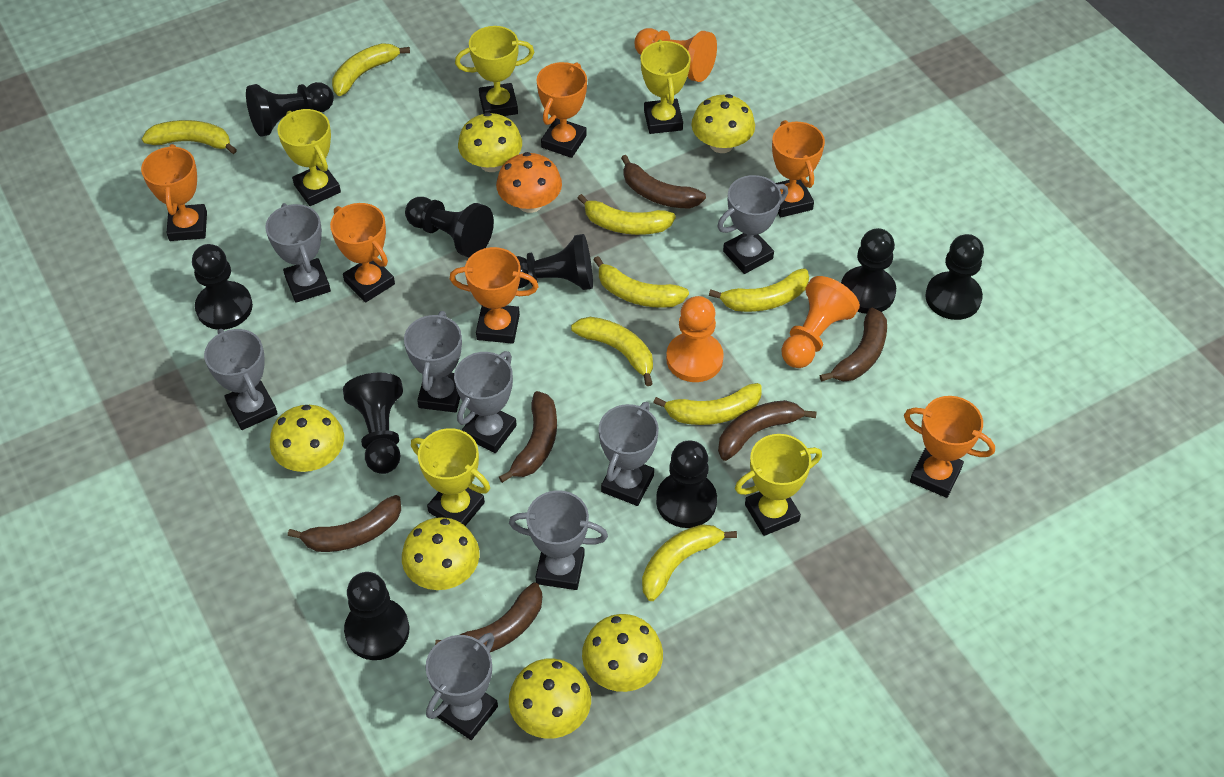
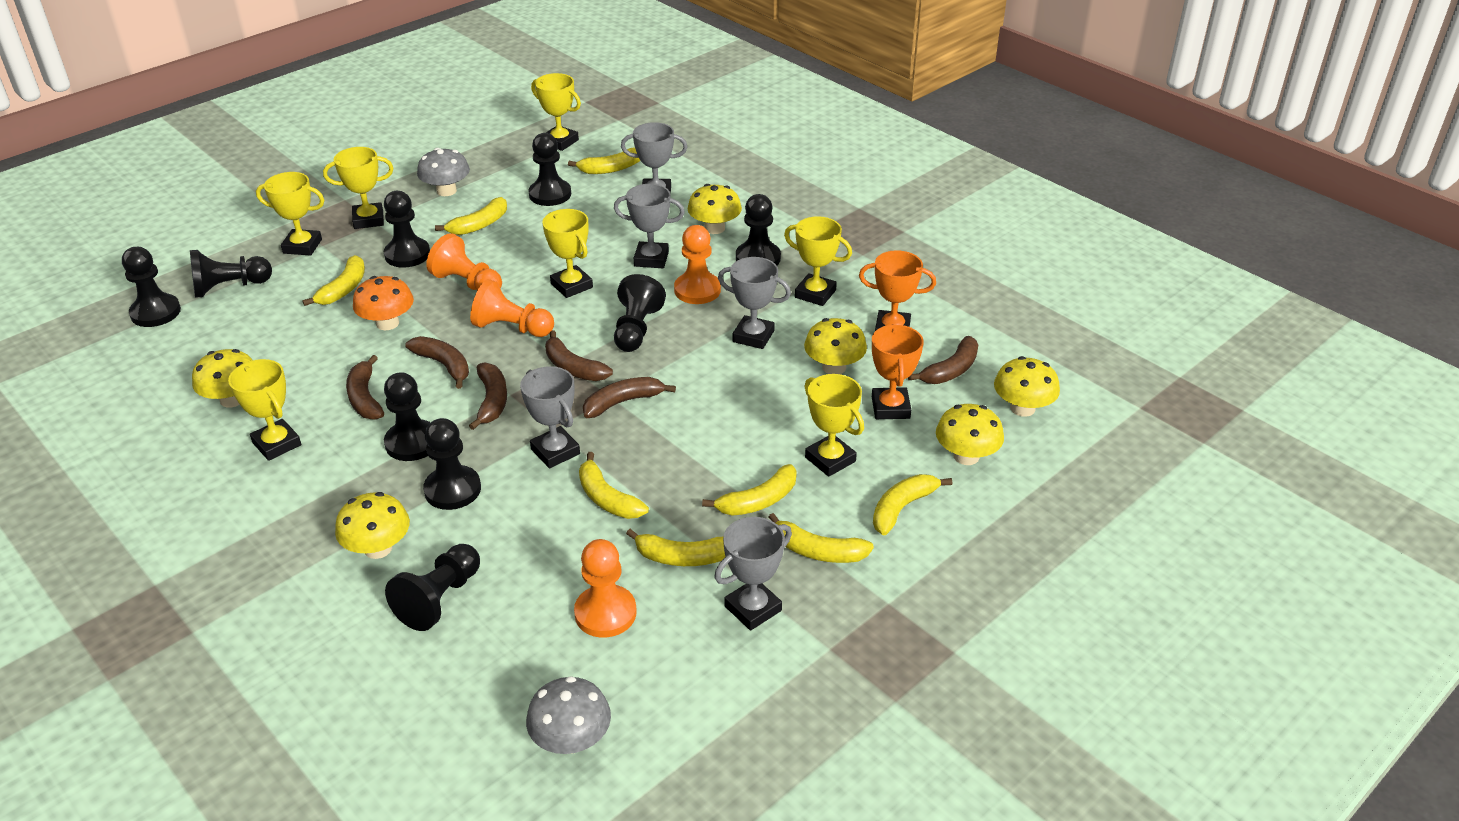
grey mushroom: 0 -> 2
grey trophy: 8 -> 5
orange pawn: 3 -> 4
orange trophy: 6 -> 2
yellow trophy: 5 -> 7

